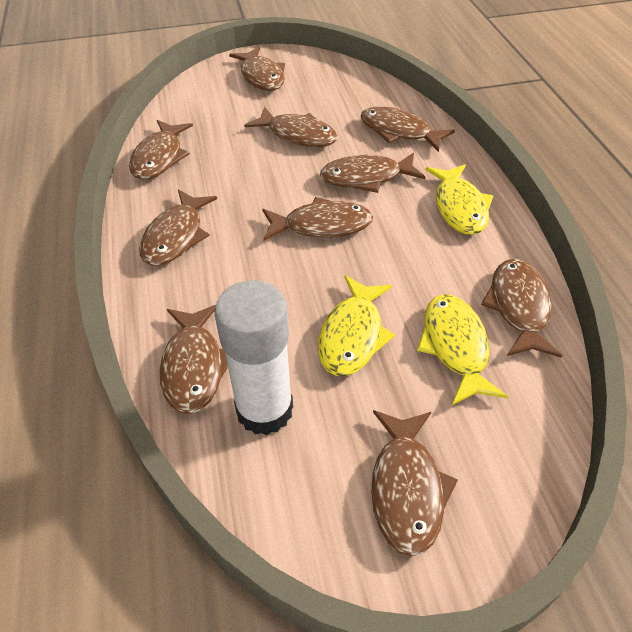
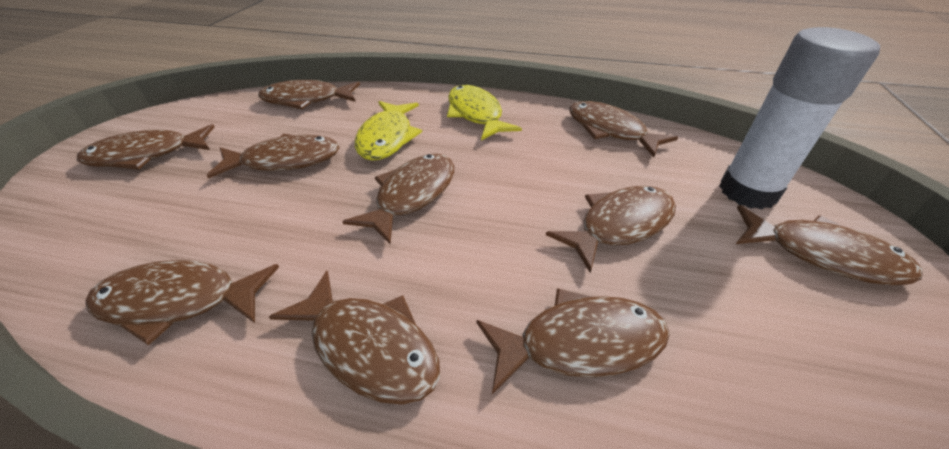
yellow fish: 3 -> 2

